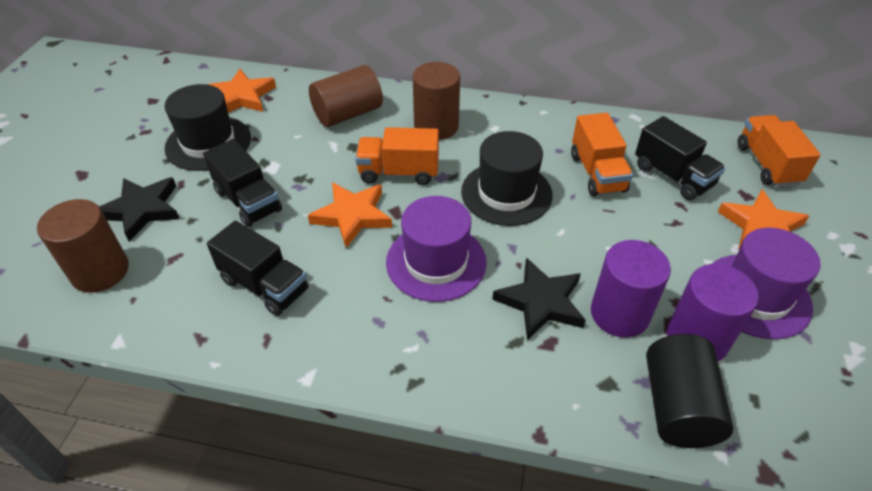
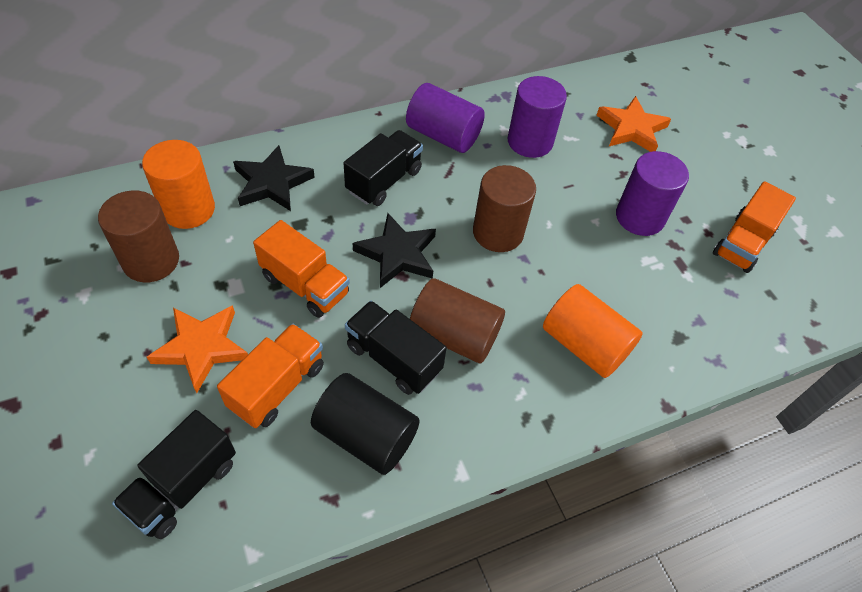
black hat: 2 -> 0
orange cylinder: 0 -> 2
orange star: 3 -> 2
purple cylinder: 2 -> 3
purple hat: 2 -> 0

